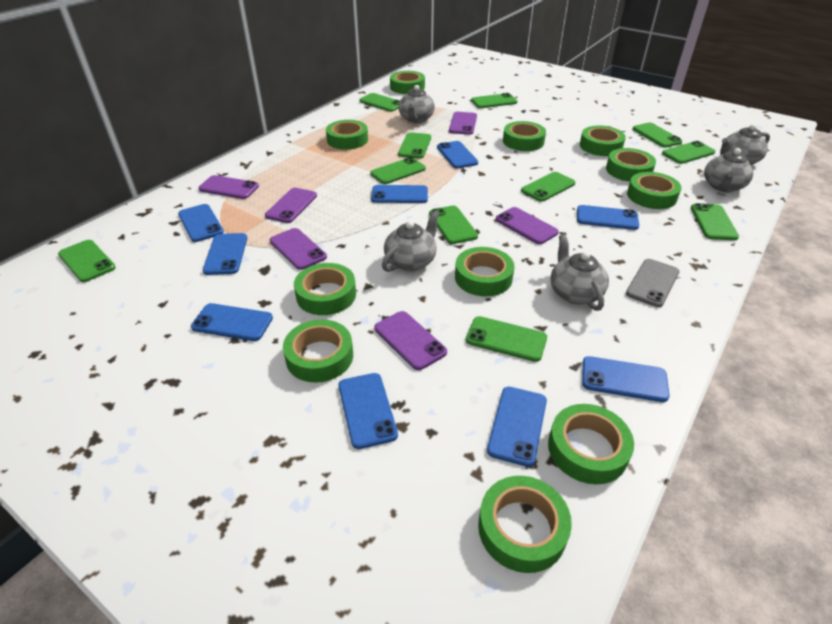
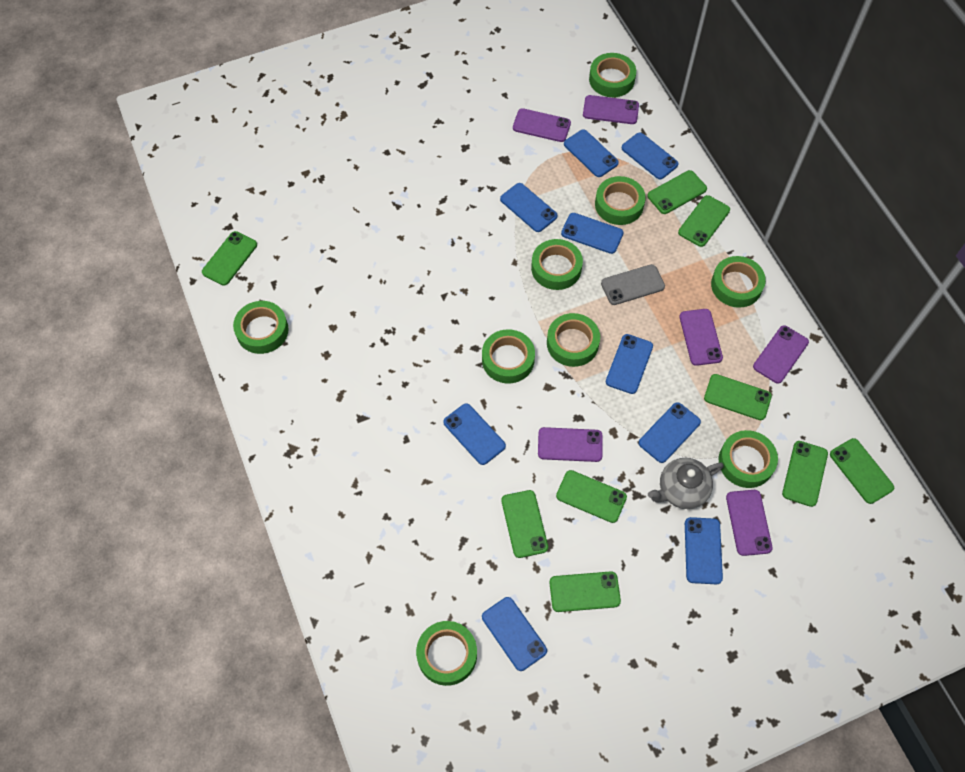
green phone: 11 -> 9
green tape: 11 -> 9
grey teapot: 5 -> 1

